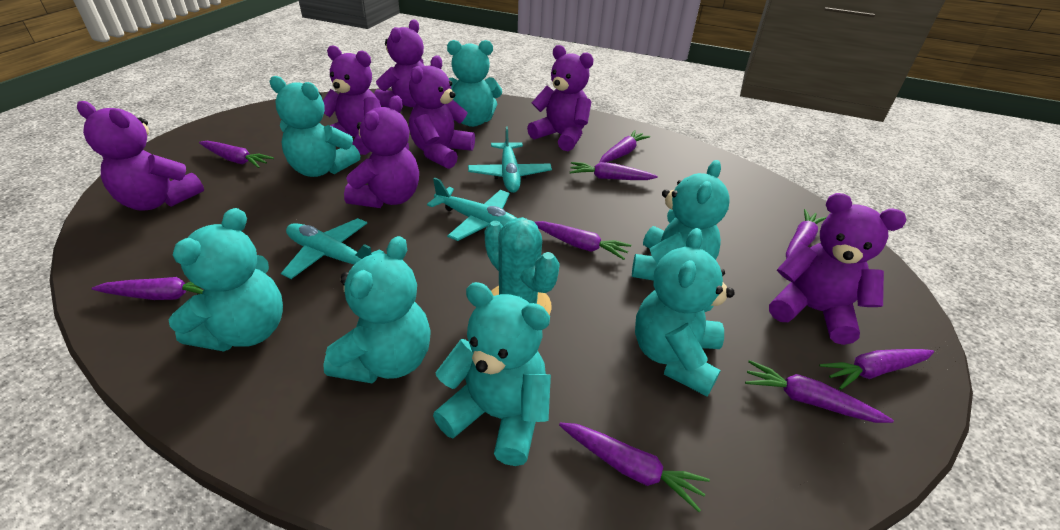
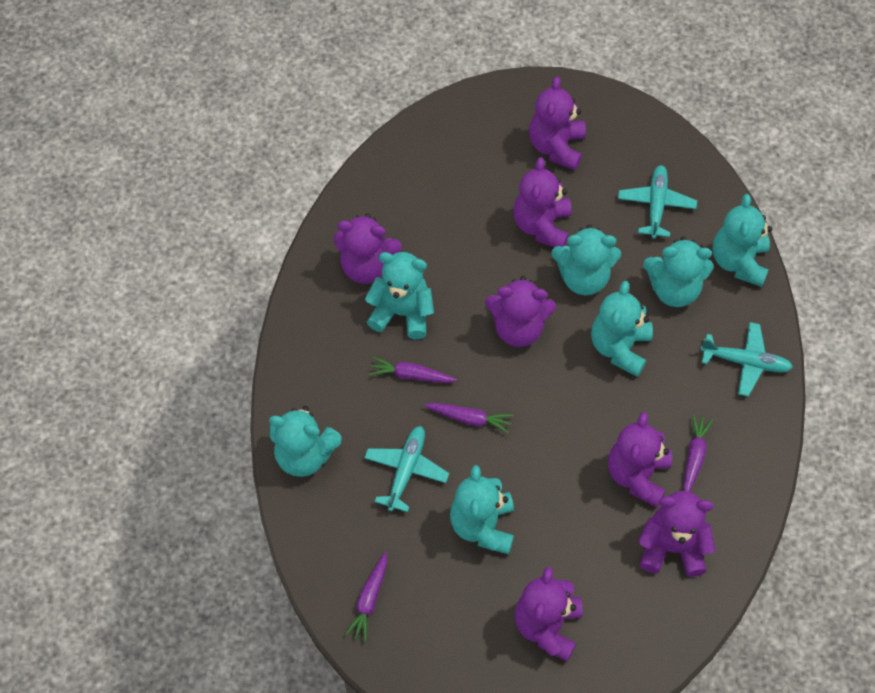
purple carrot: 9 -> 4
turquoise cactus: 1 -> 0

